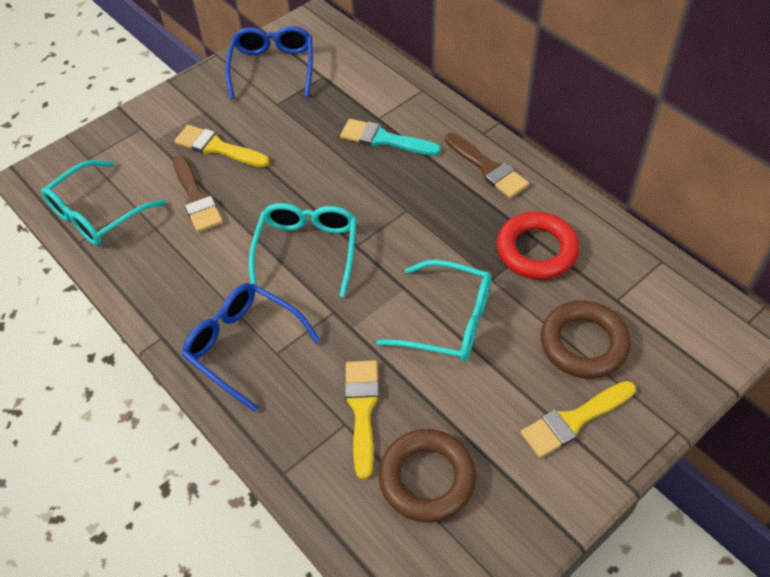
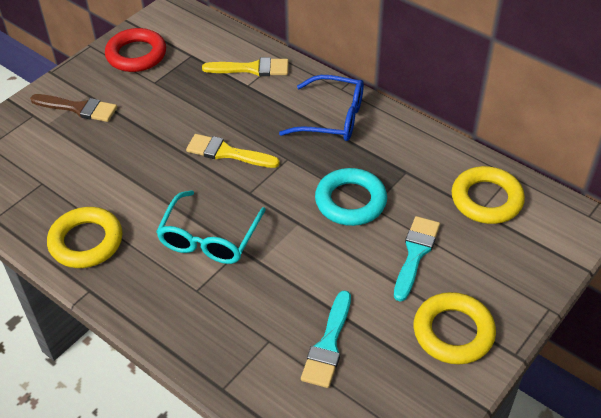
blue glasses: 2 -> 1
brown brush: 2 -> 1
brown ring: 2 -> 0
turquoise brush: 1 -> 2
turquoise glasses: 3 -> 1
turquoise ring: 0 -> 1
yellow brush: 3 -> 2
yellow ring: 0 -> 3

